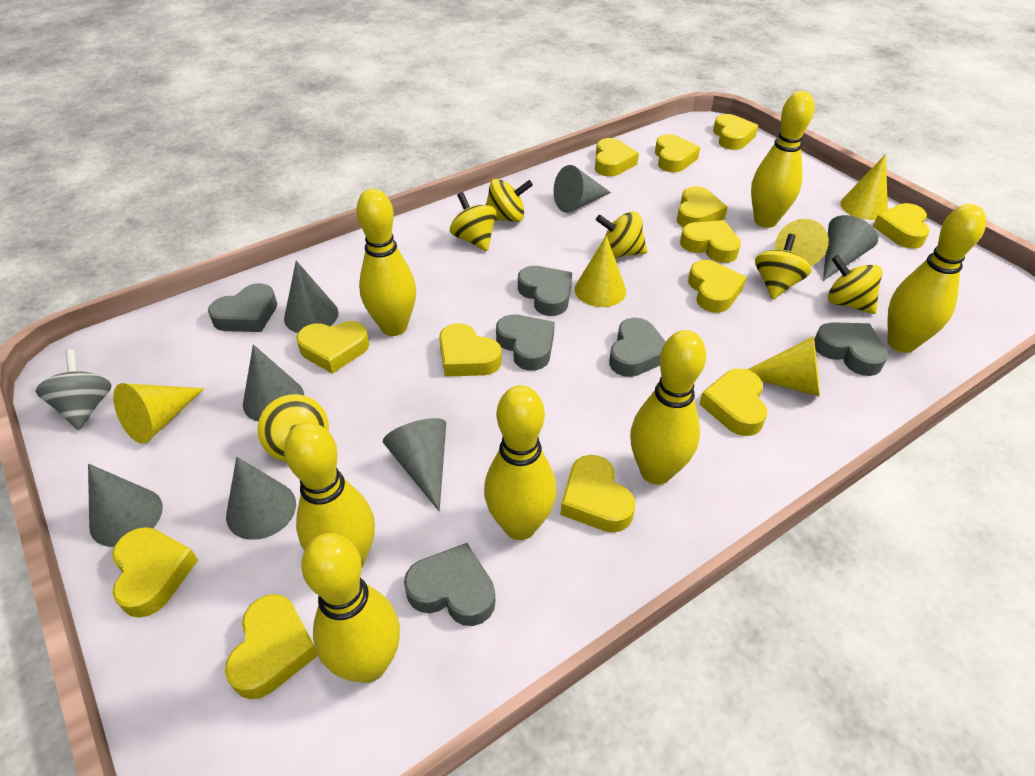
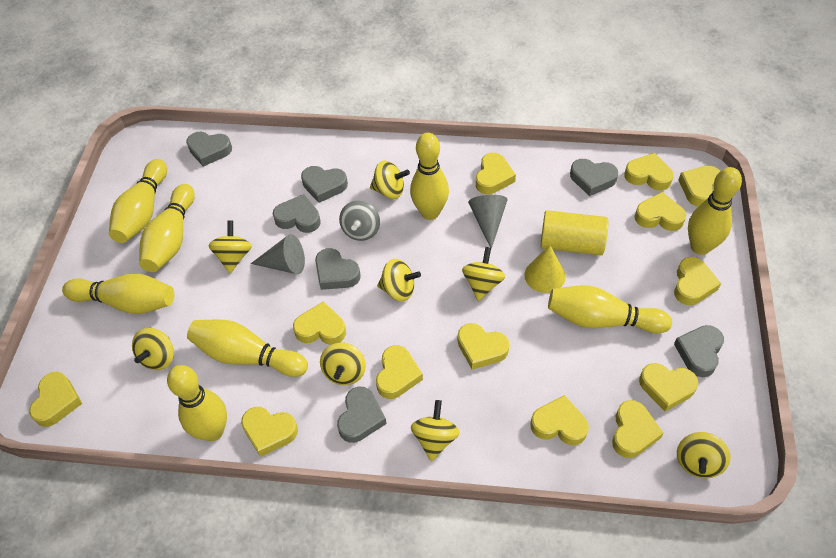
grey cone: 7 -> 2
grey heart: 6 -> 7
yellow bowling pin: 7 -> 8
yellow cone: 5 -> 1
yellow cylinder: 0 -> 1
yellow spinning top: 6 -> 8

